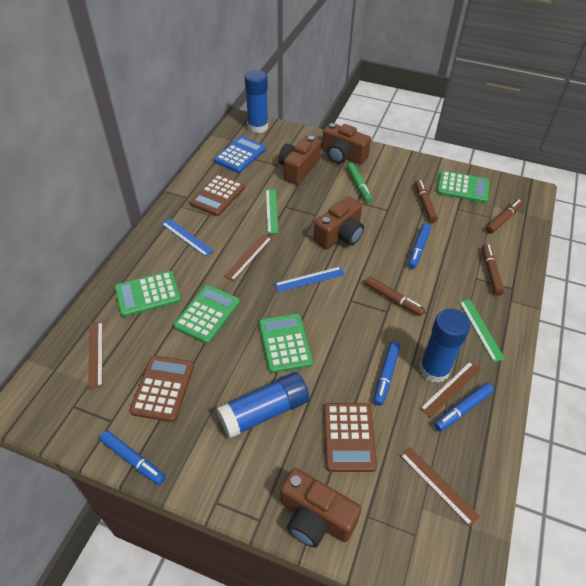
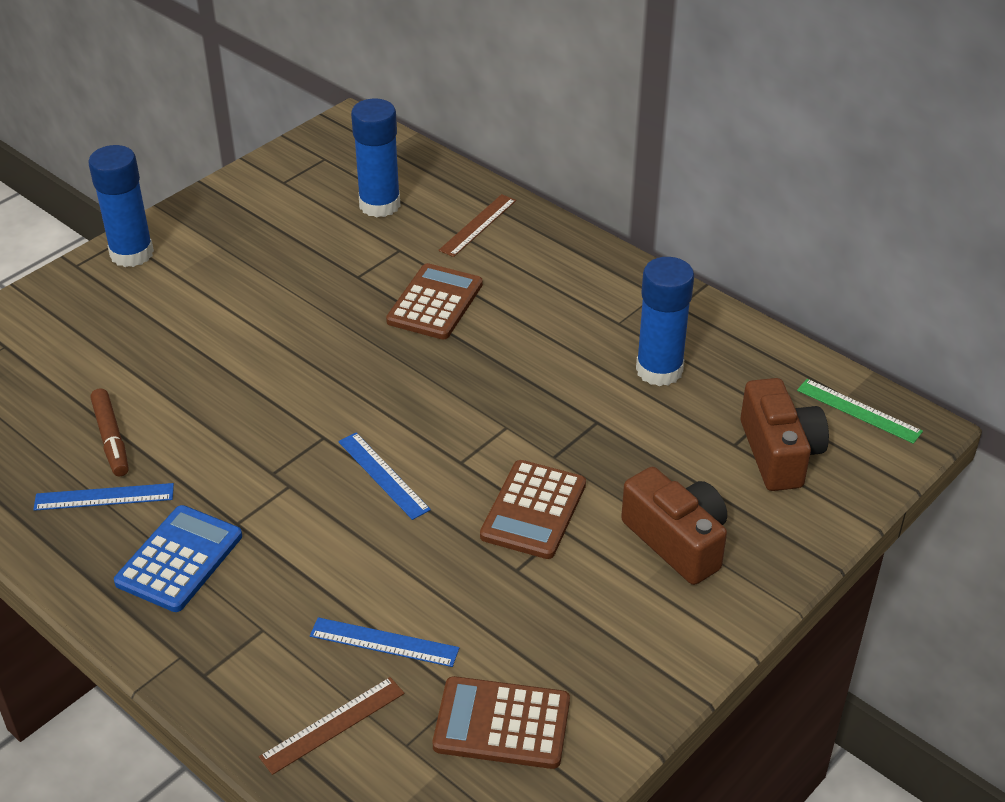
blue marker: 4 -> 0
blue ruler: 2 -> 3
brown camera: 4 -> 2
brown marker: 4 -> 1
brown ruler: 4 -> 2
green calculator: 4 -> 0
green marker: 1 -> 0
green ruler: 2 -> 1

